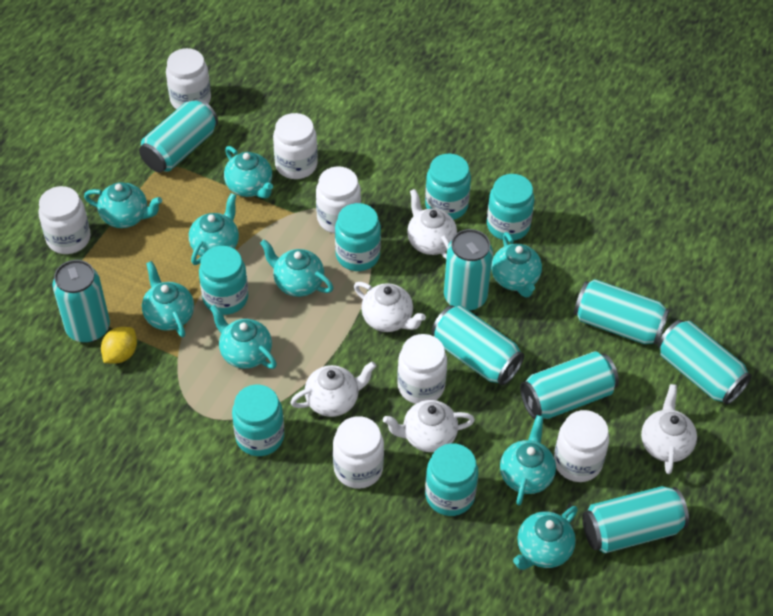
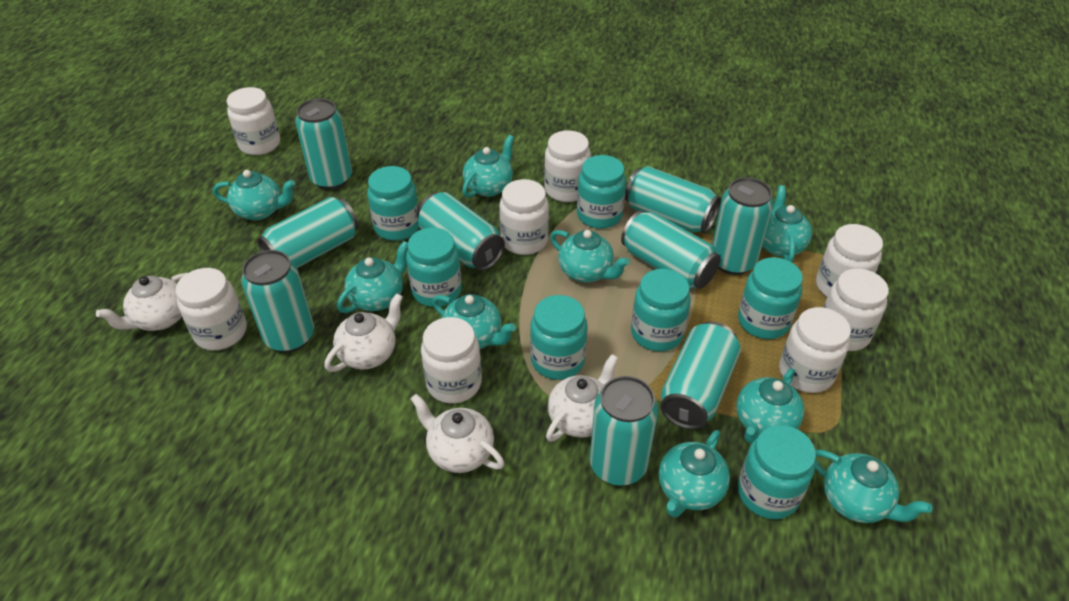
turquoise can: 8 -> 9
turquoise jar: 6 -> 7
white jar: 7 -> 8
white teapot: 5 -> 4
yellow lemon: 1 -> 0

